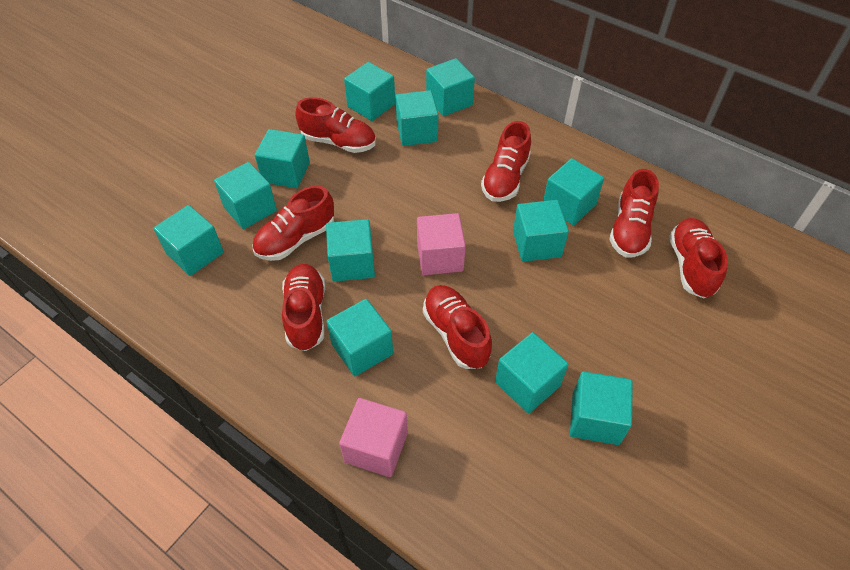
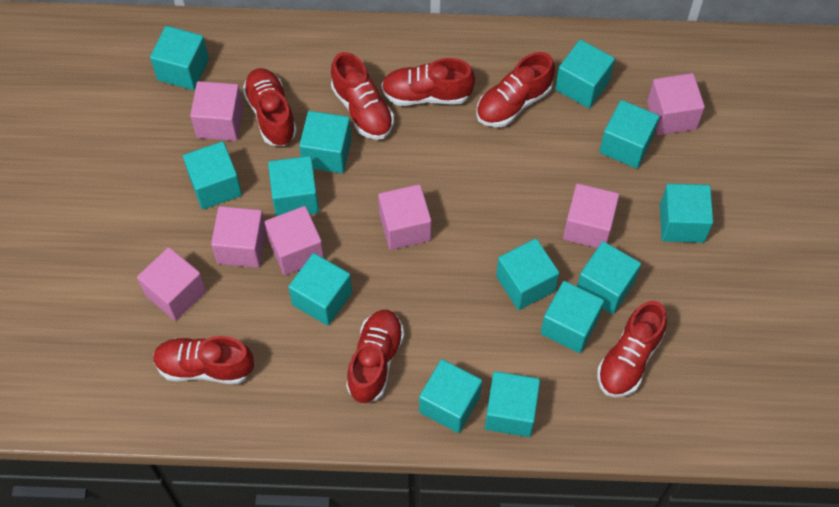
pink cube: 2 -> 7
turquoise cube: 12 -> 13

